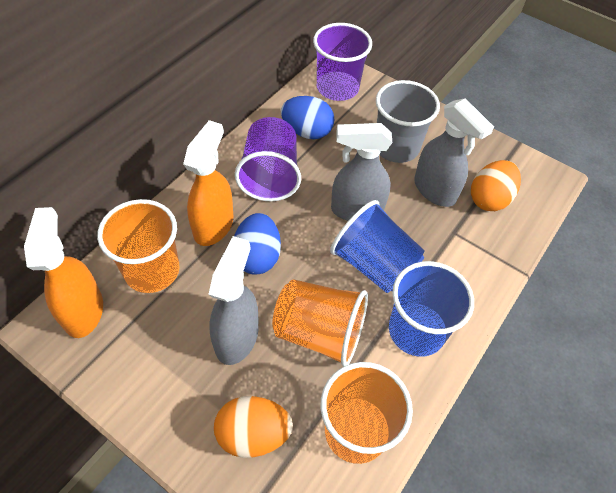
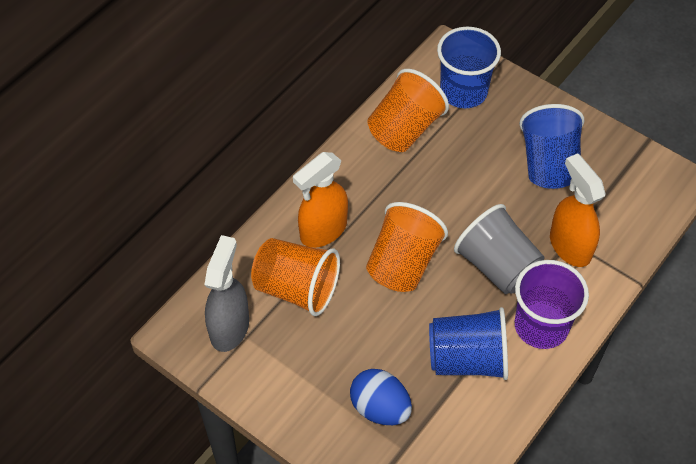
blue cup: 2 -> 3
blue egg: 2 -> 1
grey spray bottle: 3 -> 1
orange egg: 2 -> 0
purple cup: 2 -> 1

